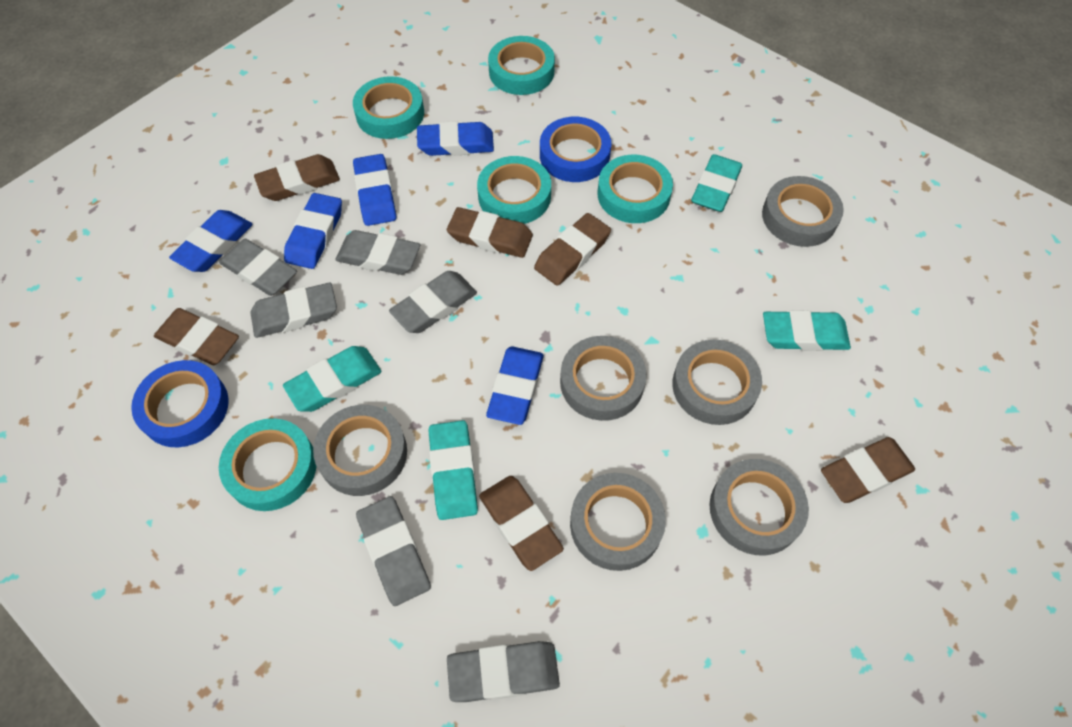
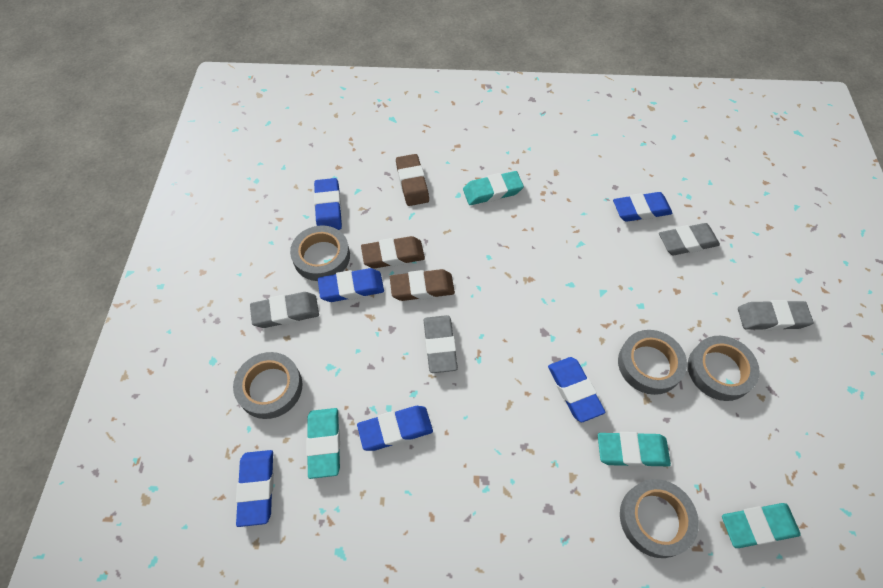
blue eraser: 5 -> 6
blue tape: 2 -> 0
brown eraser: 6 -> 3
grey eraser: 6 -> 4
grey tape: 6 -> 5
turquoise tape: 5 -> 0

